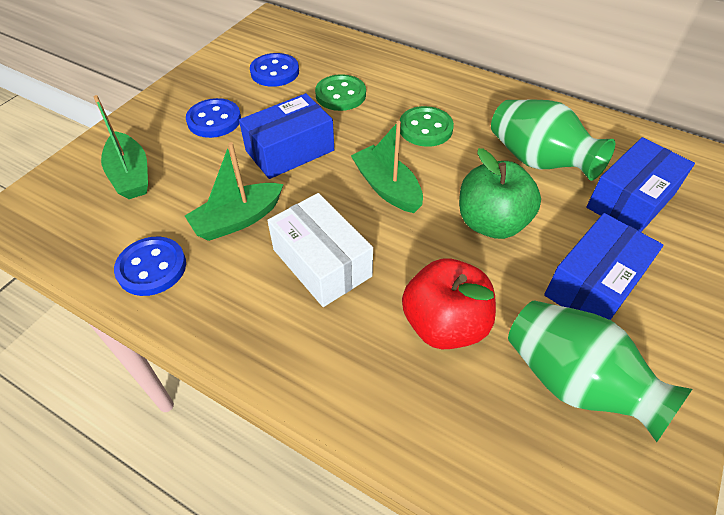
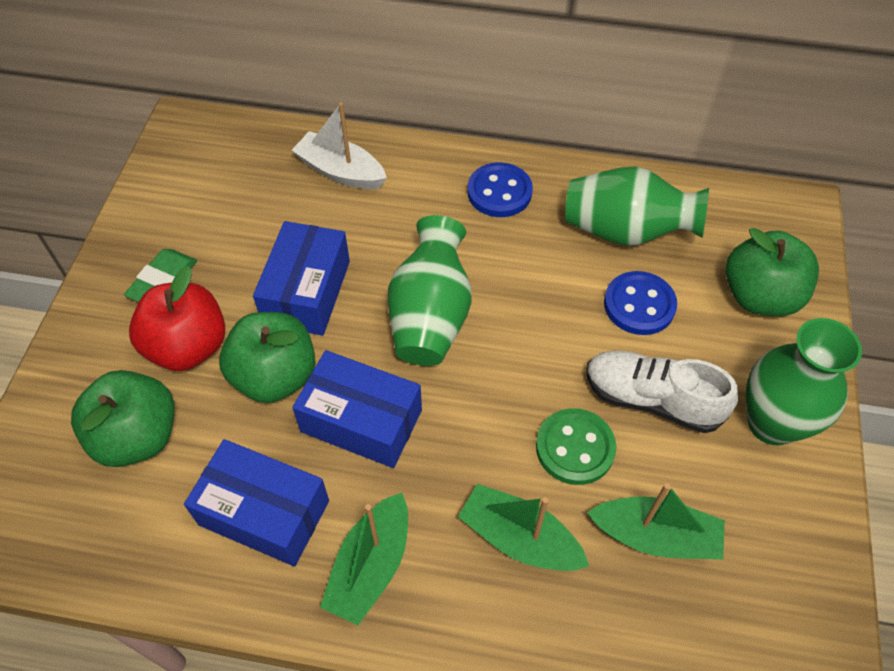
blue button: 3 -> 2
green apple: 1 -> 3
green button: 2 -> 1
green eraser: 0 -> 1
green vase: 2 -> 3
white boat: 0 -> 1
white box: 1 -> 0
white shoe: 0 -> 1

